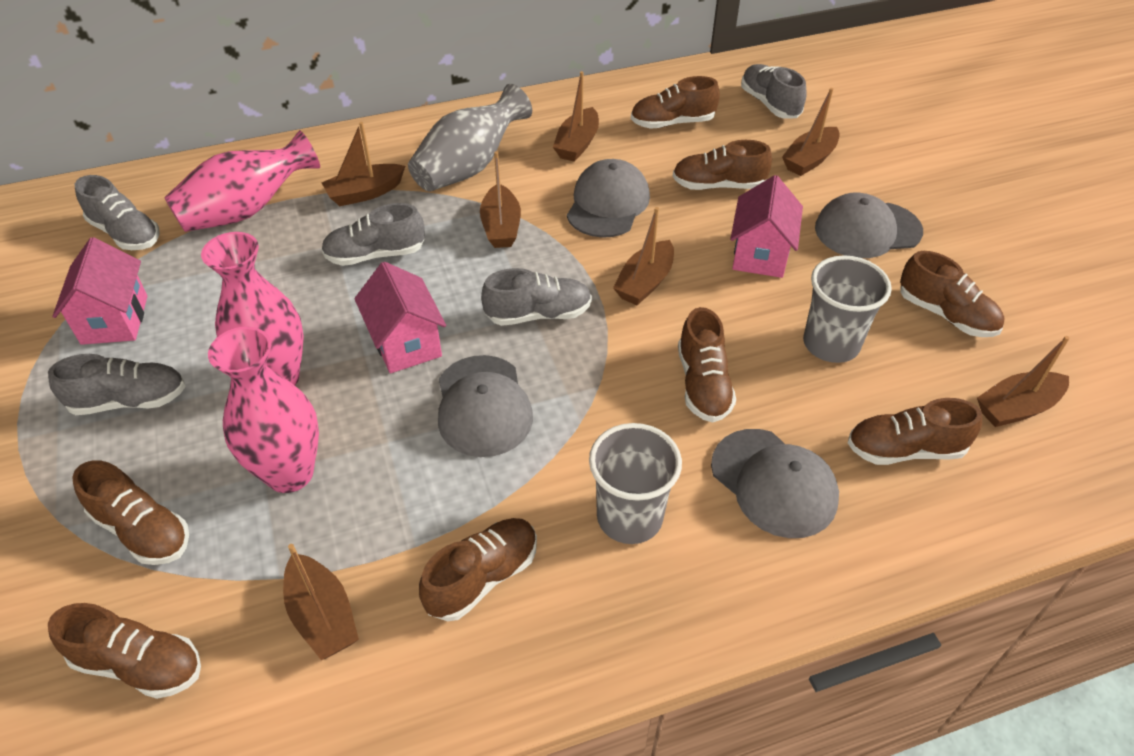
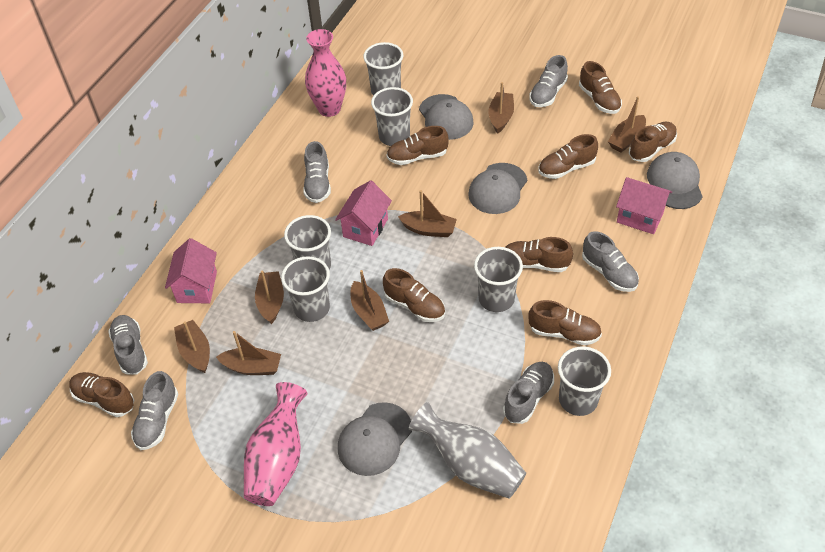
grey cup: 2 -> 6
grey shoe: 5 -> 6
pink vase: 3 -> 2

